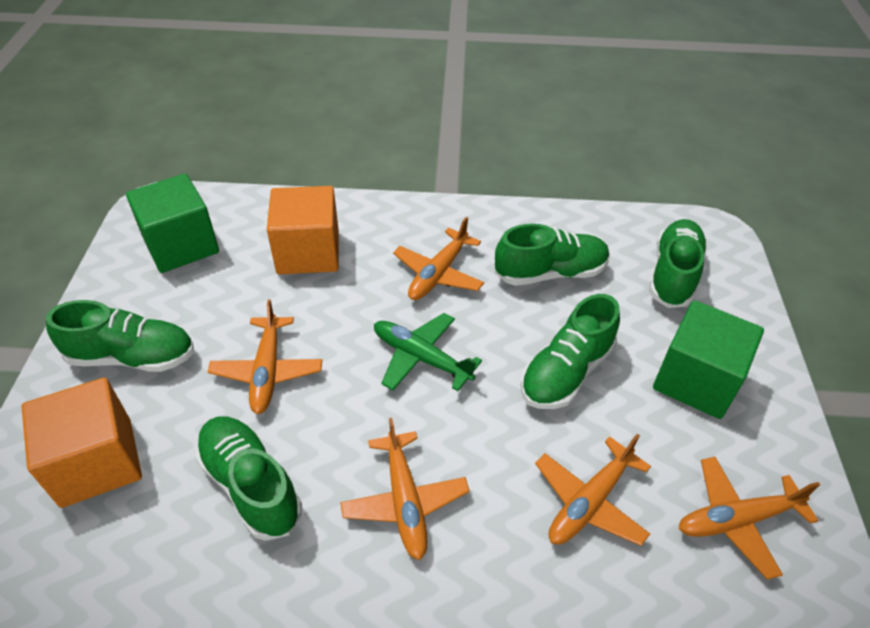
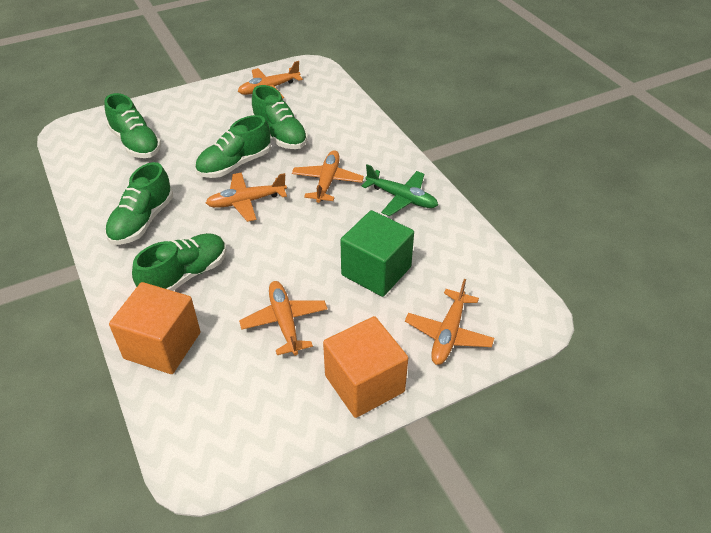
green cube: 2 -> 1

